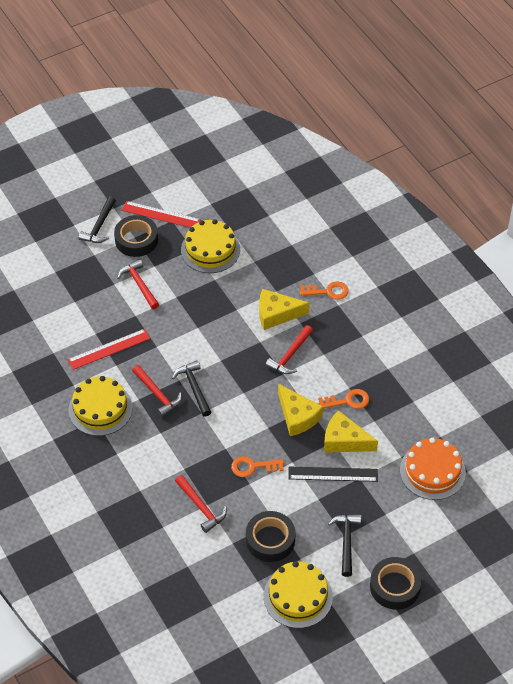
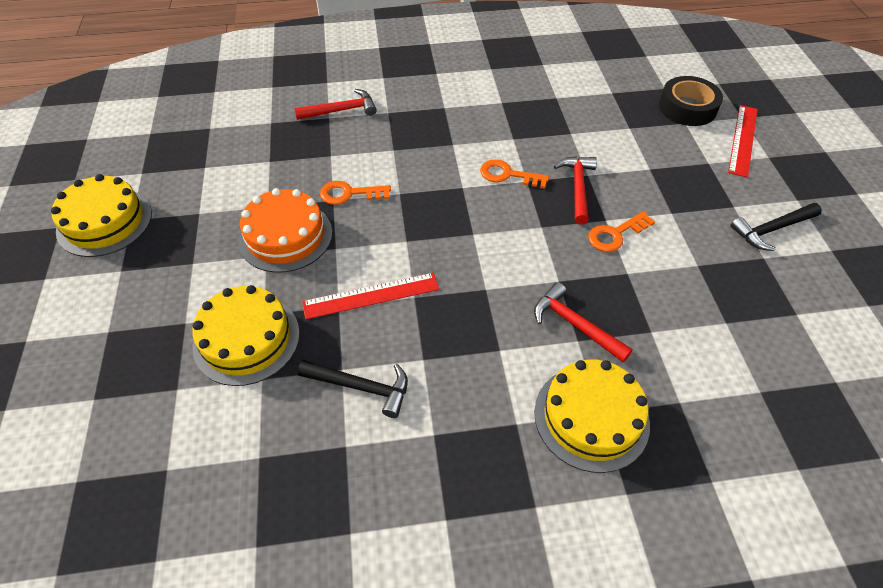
black hammer: 3 -> 2
black ruler: 1 -> 0
black tape: 3 -> 1
red hammer: 4 -> 3
yellow cheese: 3 -> 0

